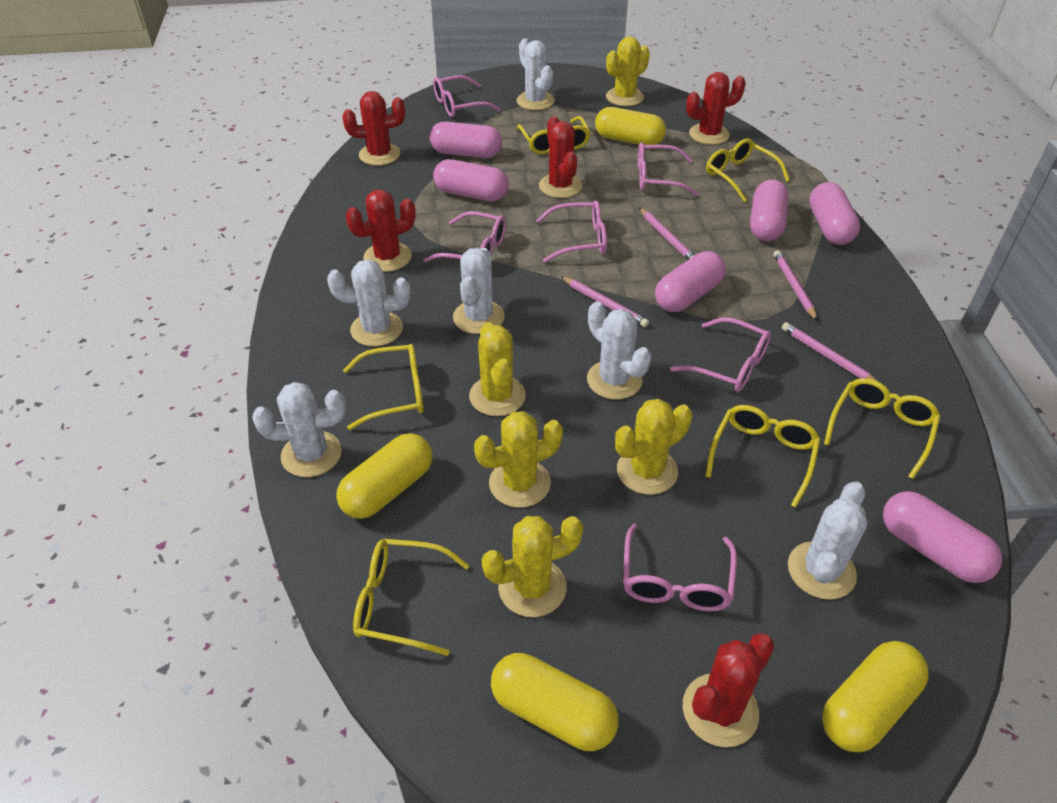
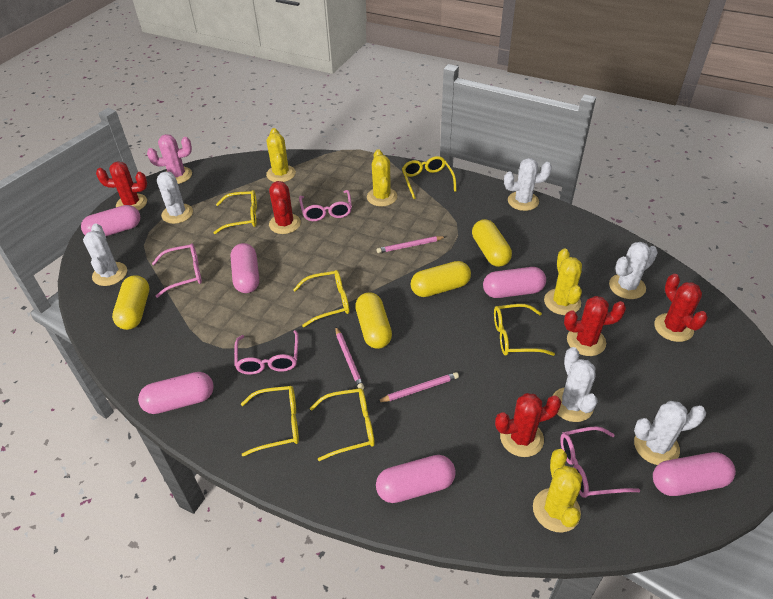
pink cactus: 0 -> 1
pink glasses: 6 -> 4
pink pencil: 4 -> 3
yellow cactus: 5 -> 4

